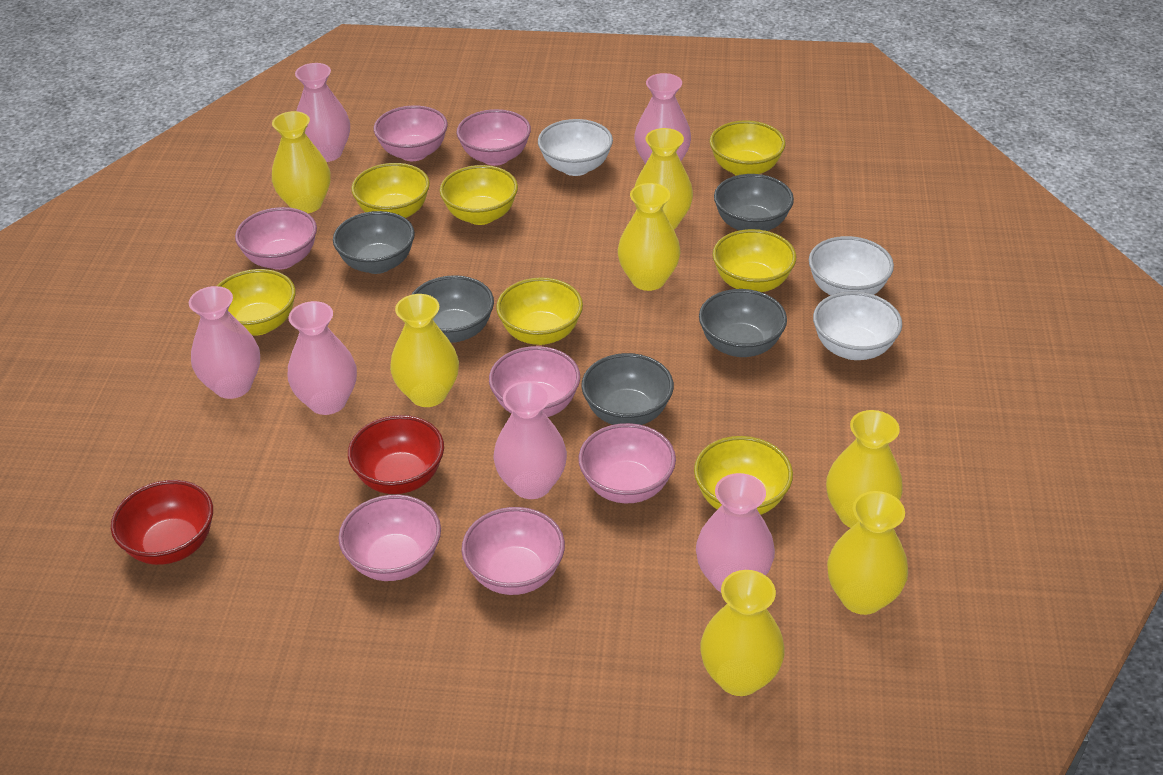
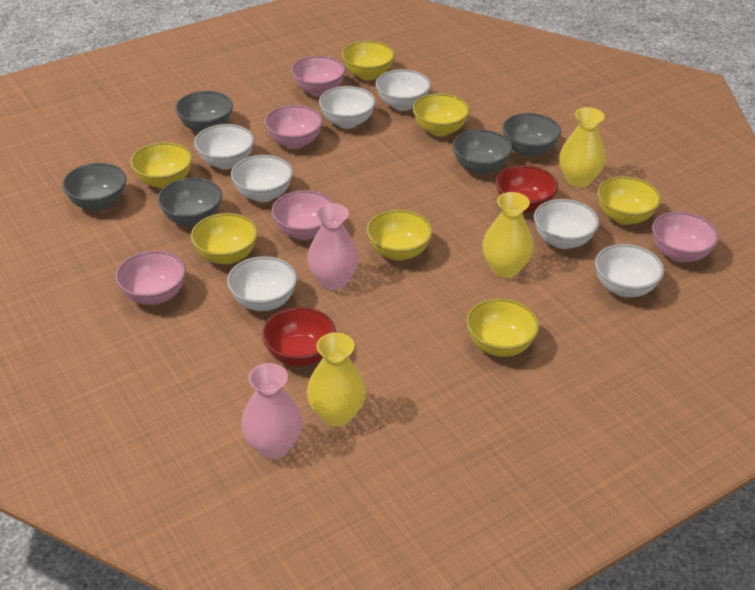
pink bowl: 7 -> 5
pink vase: 6 -> 2
white bowl: 3 -> 7
yellow vase: 7 -> 3

